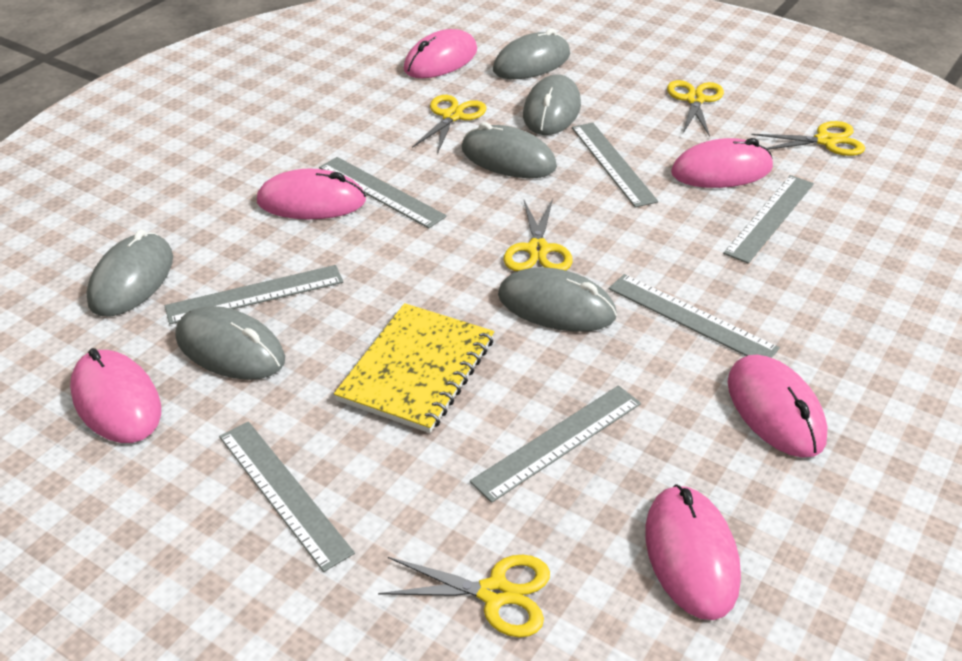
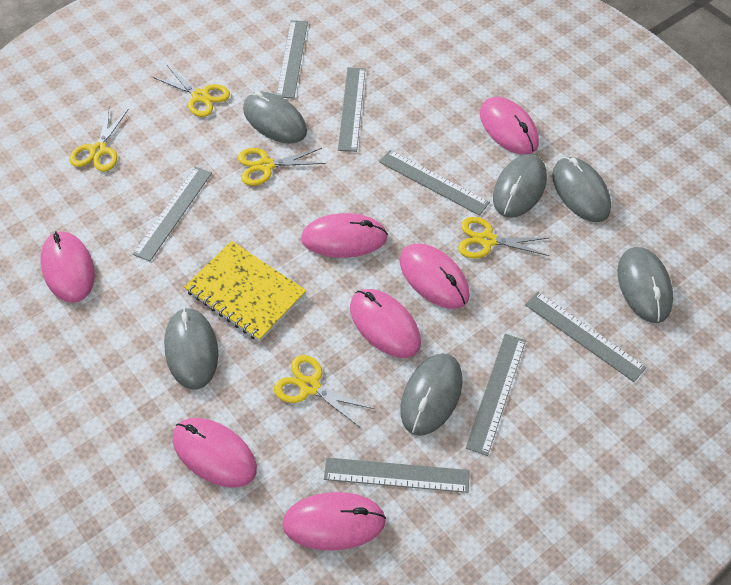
pink mouse: 6 -> 7

